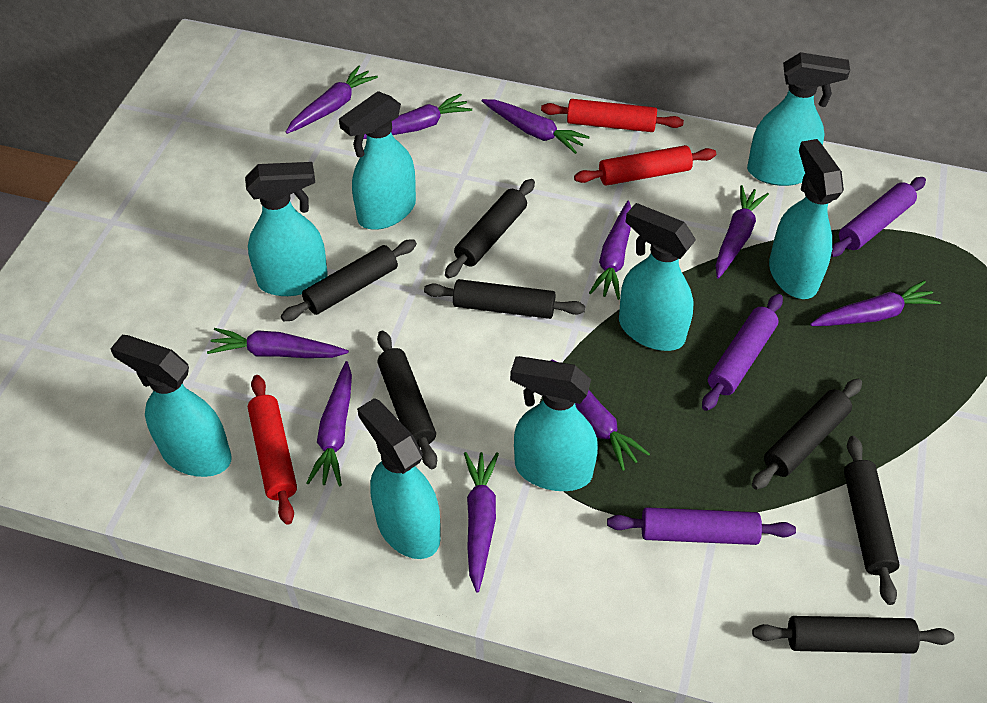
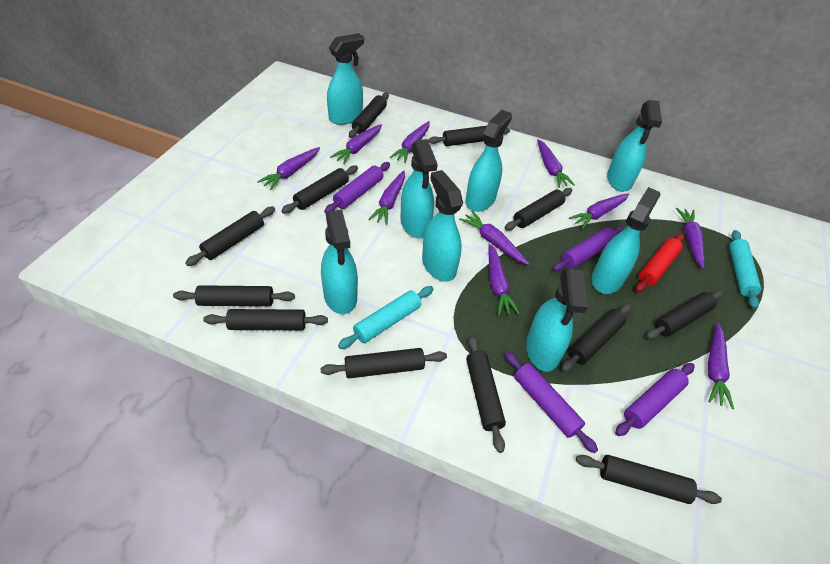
black rolling pin: 7 -> 12
purple rolling pin: 3 -> 4
red rolling pin: 3 -> 1
turquoise rolling pin: 0 -> 2

